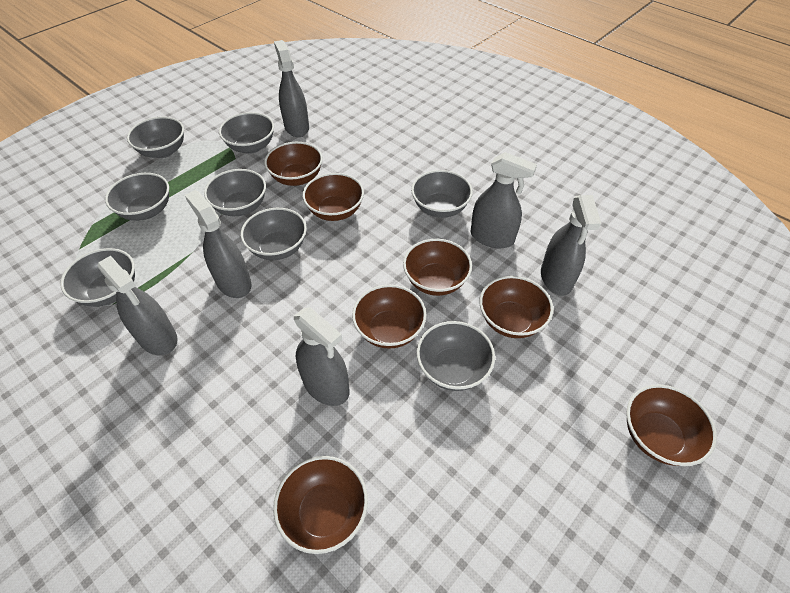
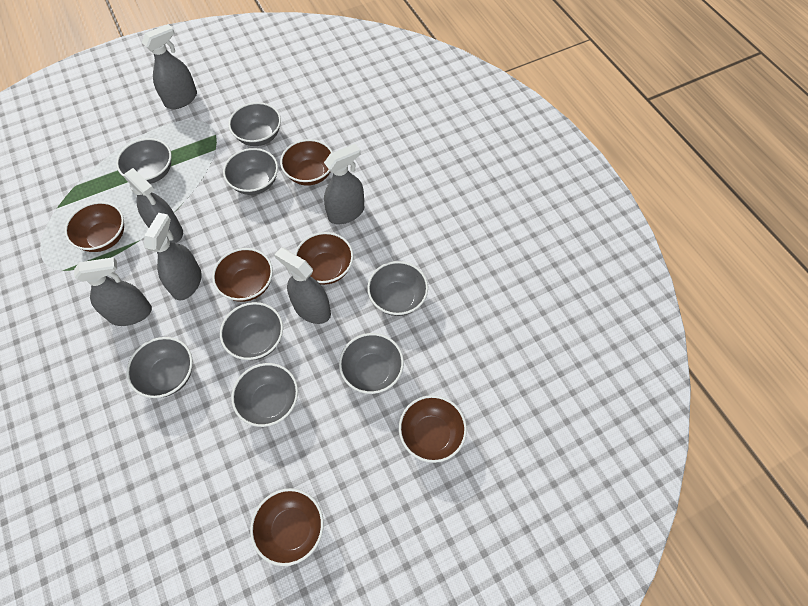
brown bowl: 7 -> 6

